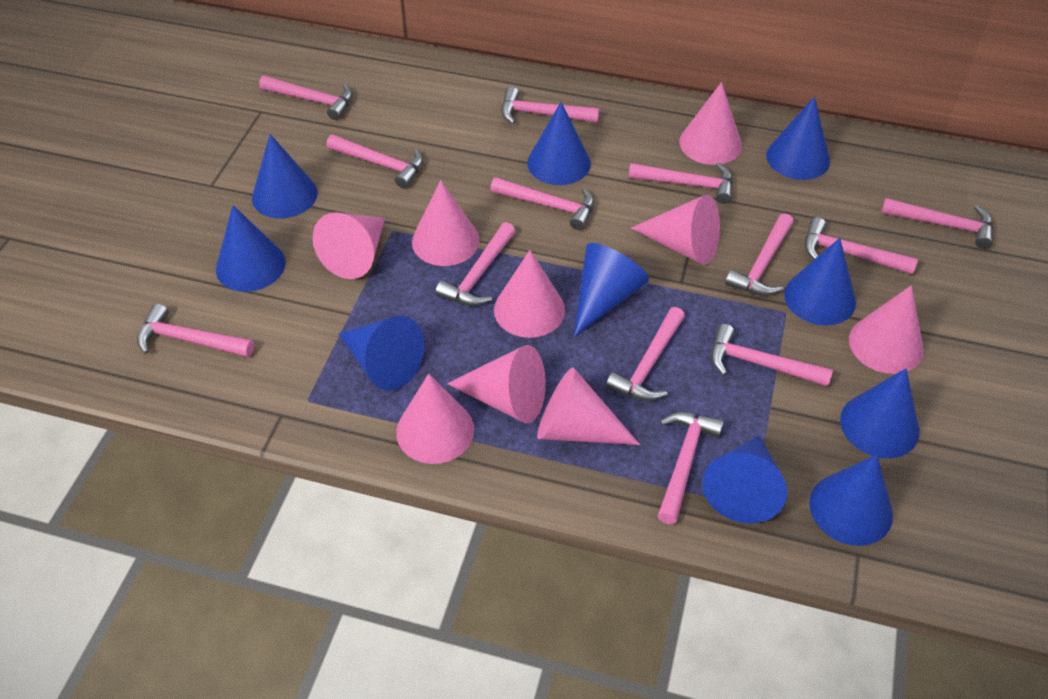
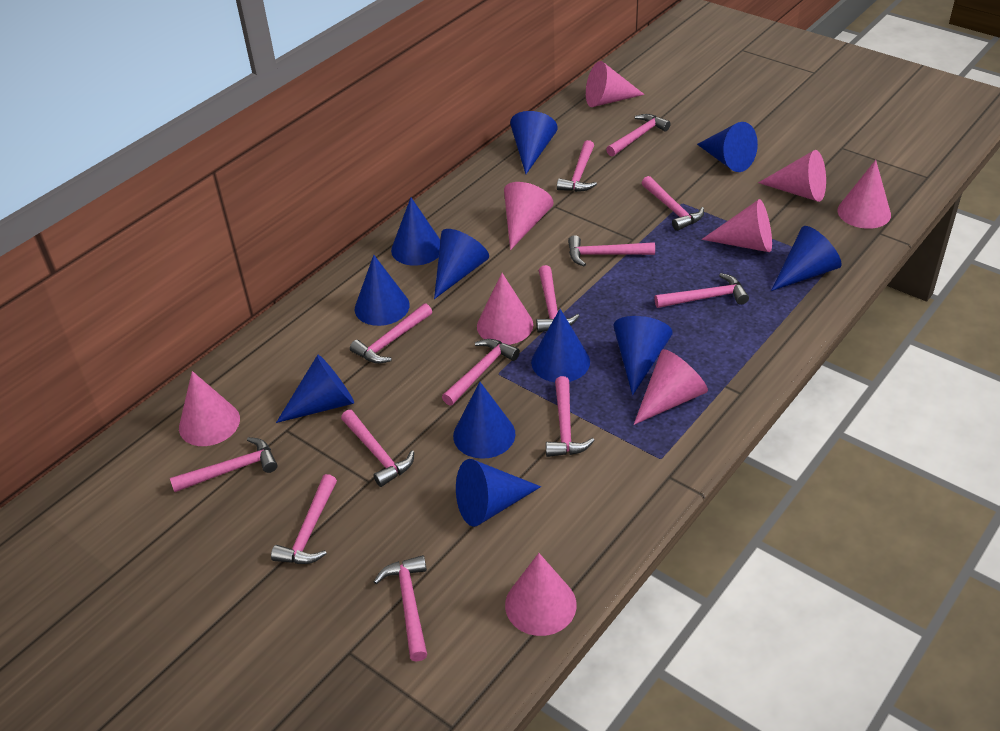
blue cone: 10 -> 11

